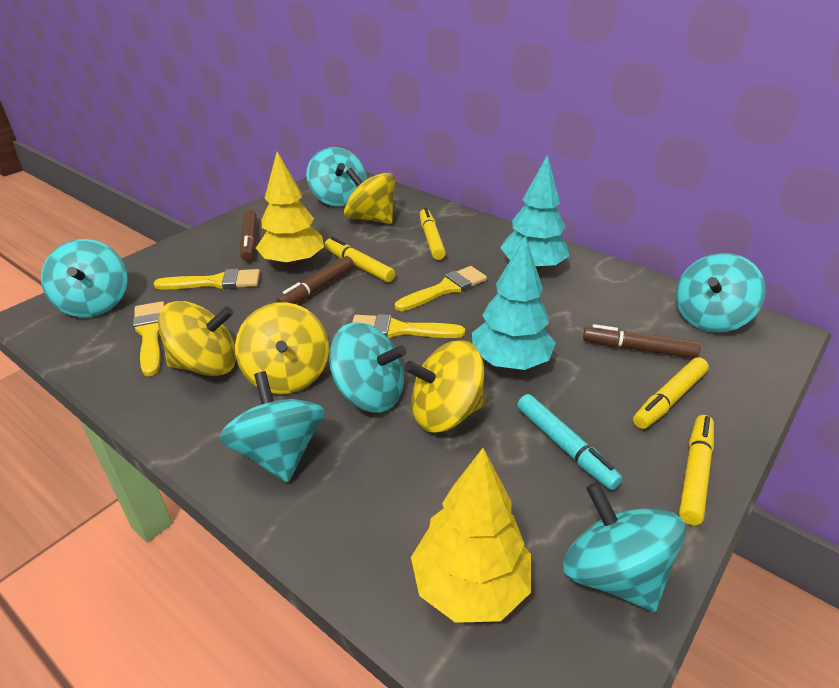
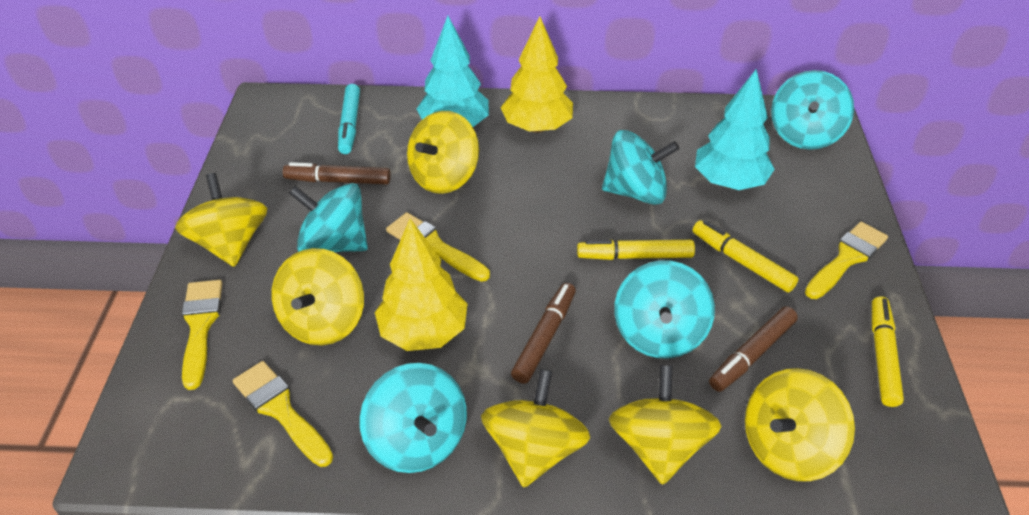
turquoise spinning top: 6 -> 5
yellow marker: 4 -> 3
yellow spinning top: 4 -> 6

